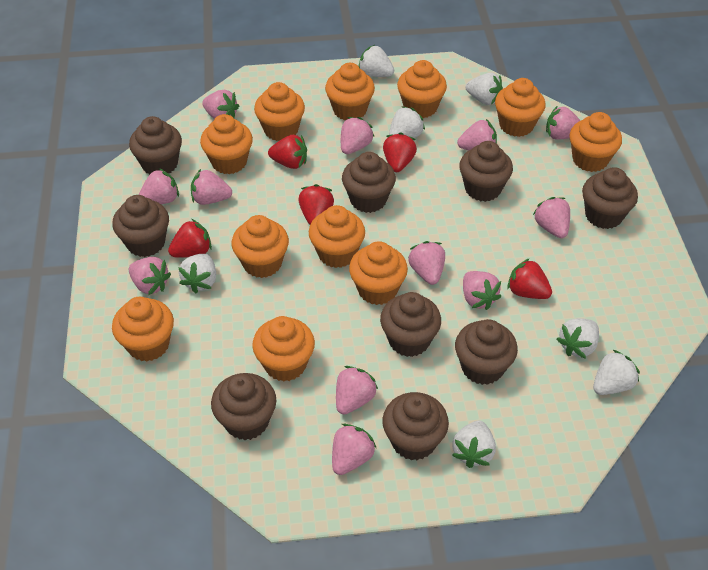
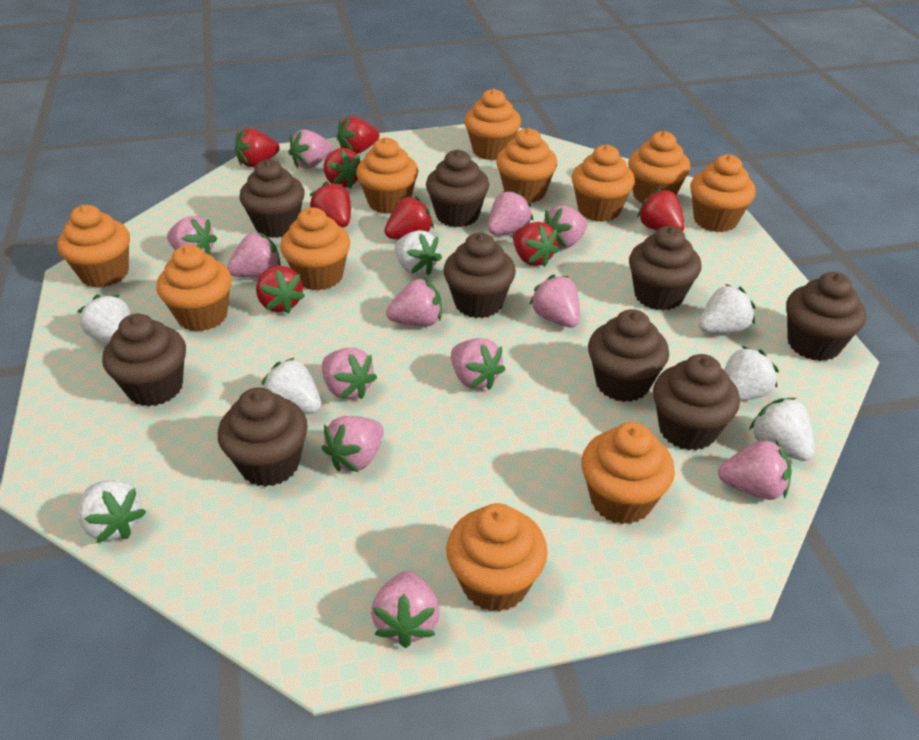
red strawberry: 5 -> 8

